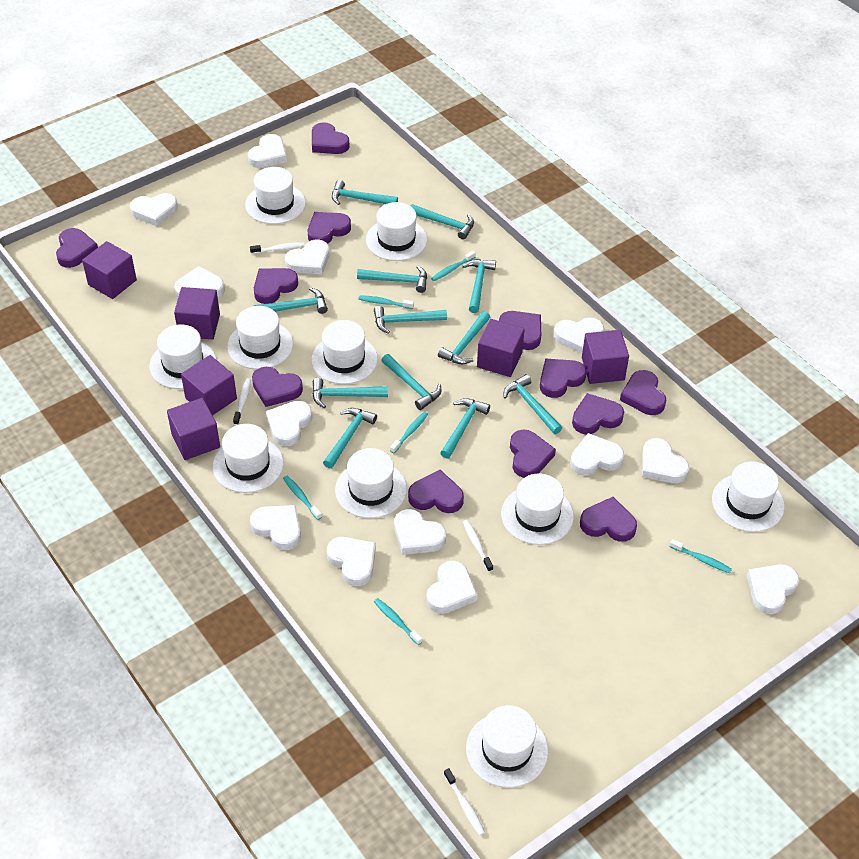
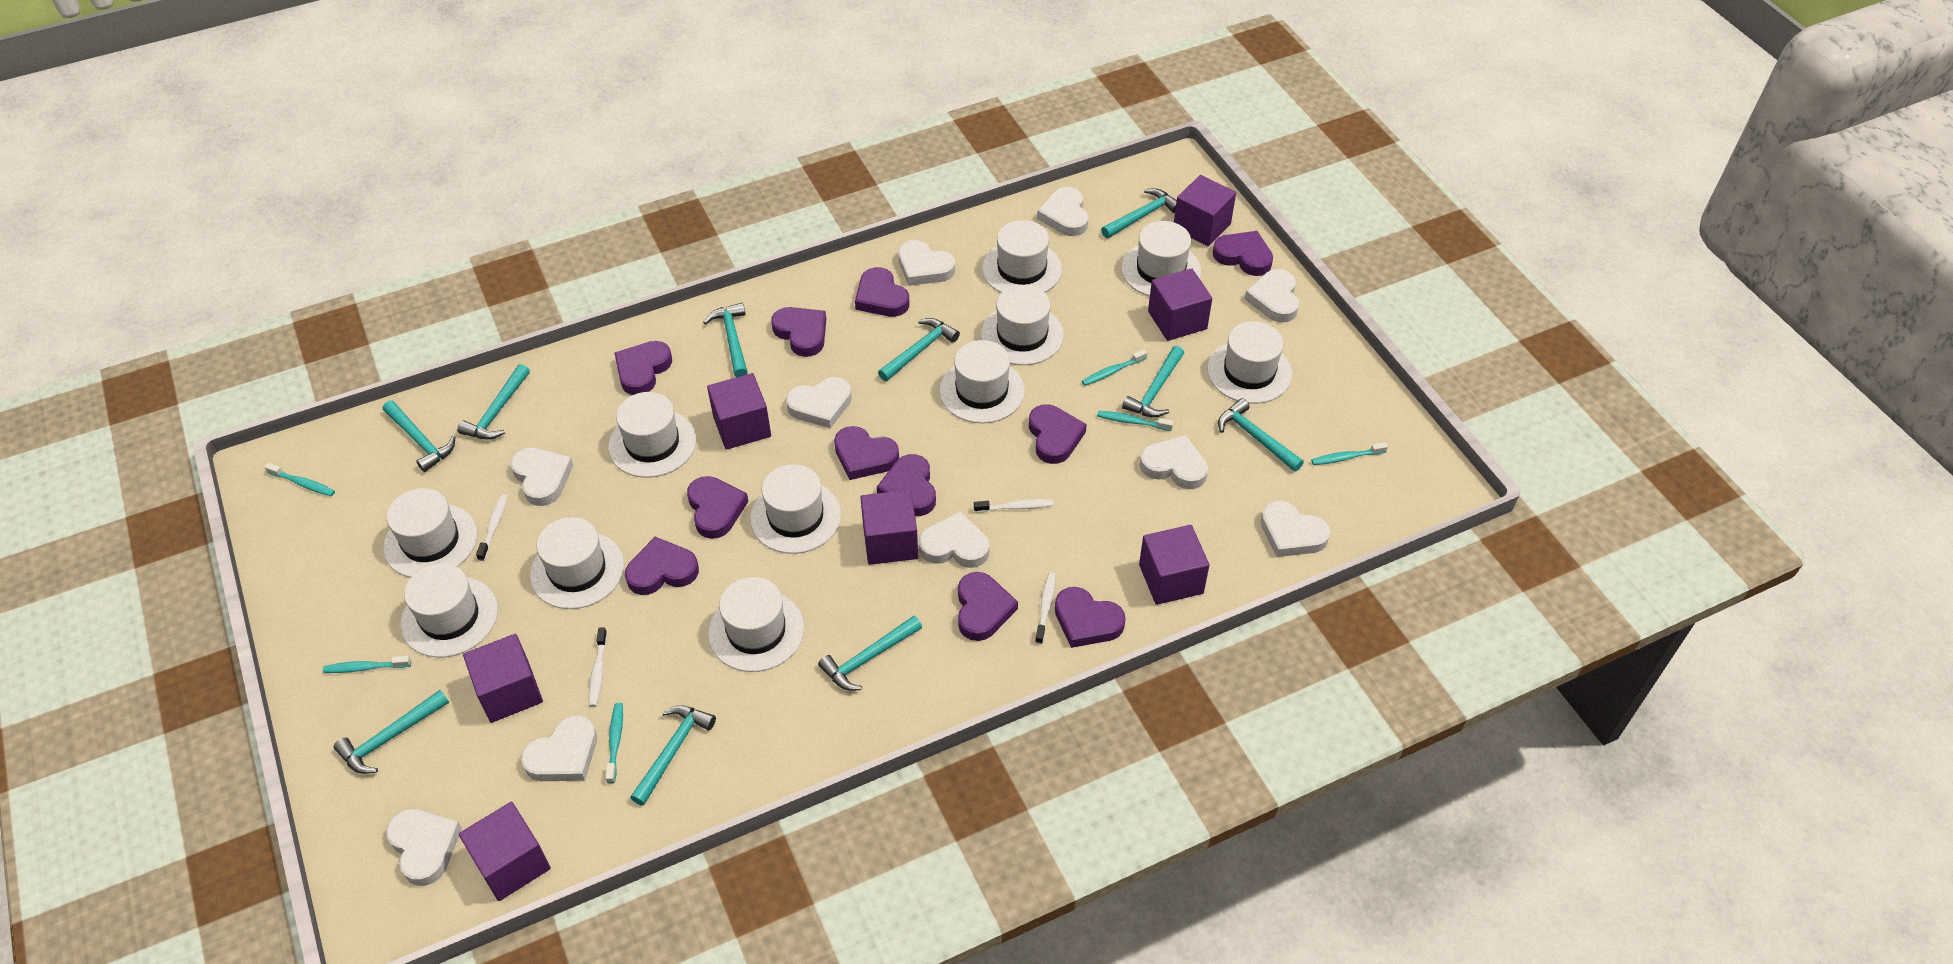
purple cube: 6 -> 7
purple heart: 12 -> 11
turquoise hammer: 12 -> 10
white hat: 10 -> 11
white heart: 13 -> 10

